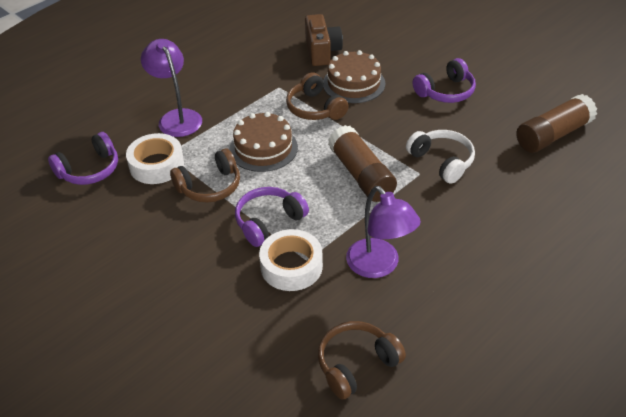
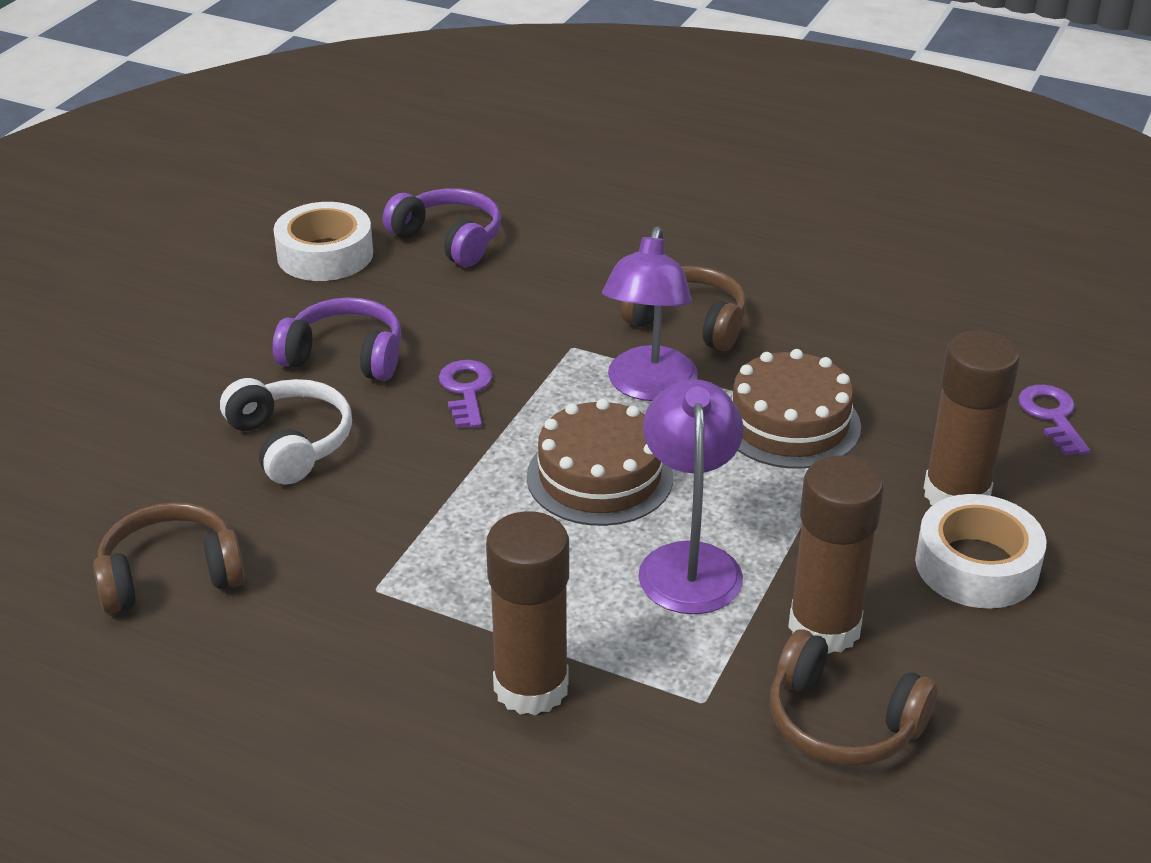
brown camera: 1 -> 0
brown glue stick: 2 -> 3
purple headphones: 3 -> 2
purple key: 0 -> 2

